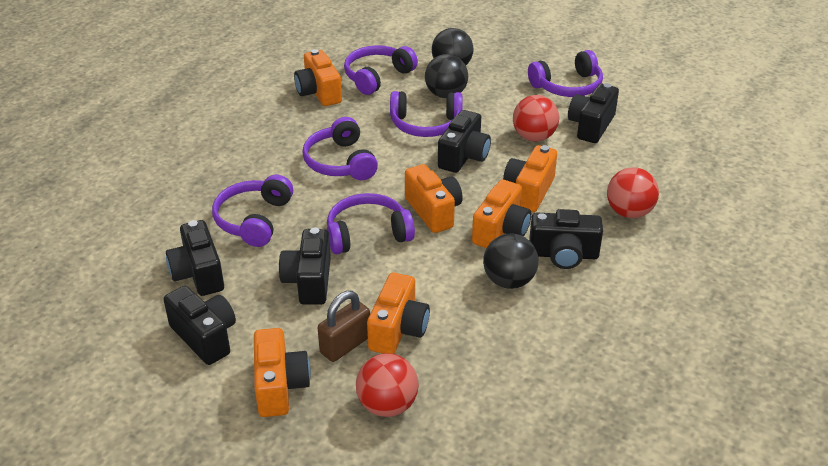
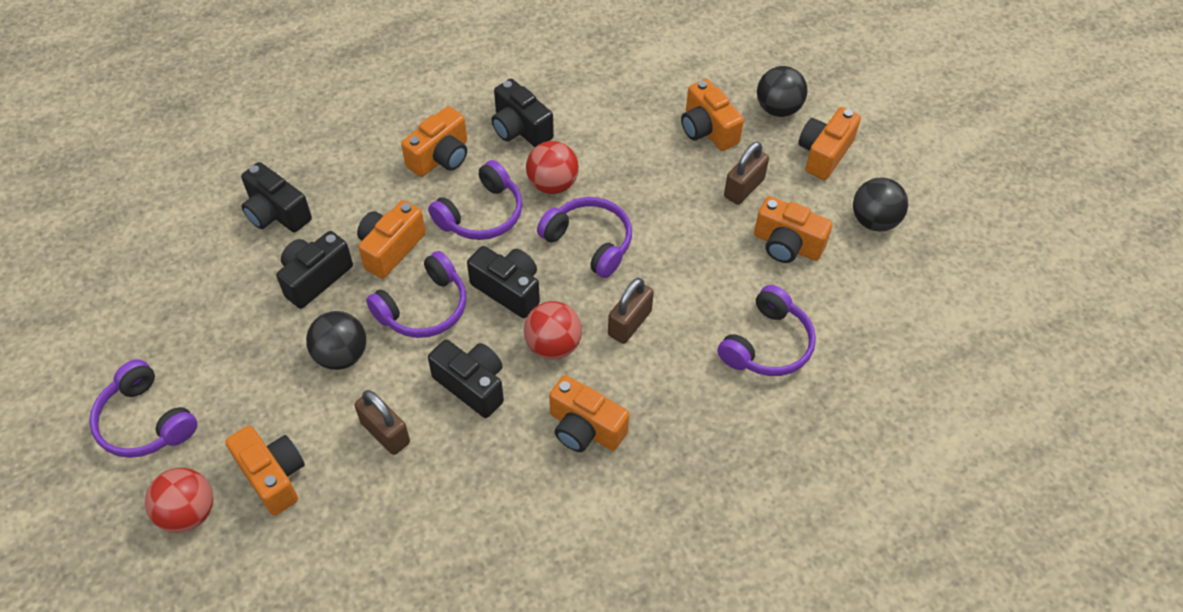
black camera: 6 -> 5
brown padlock: 1 -> 3
orange camera: 6 -> 7
purple headphones: 6 -> 5

